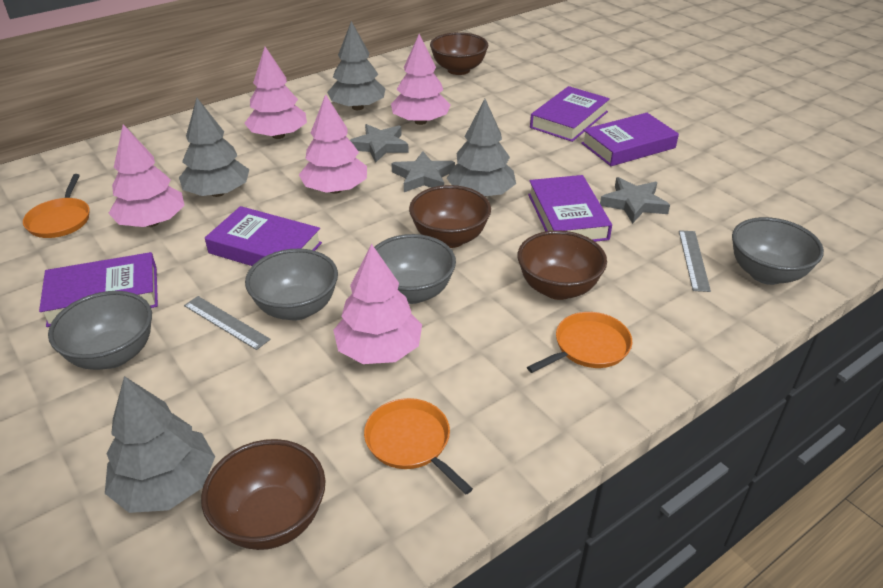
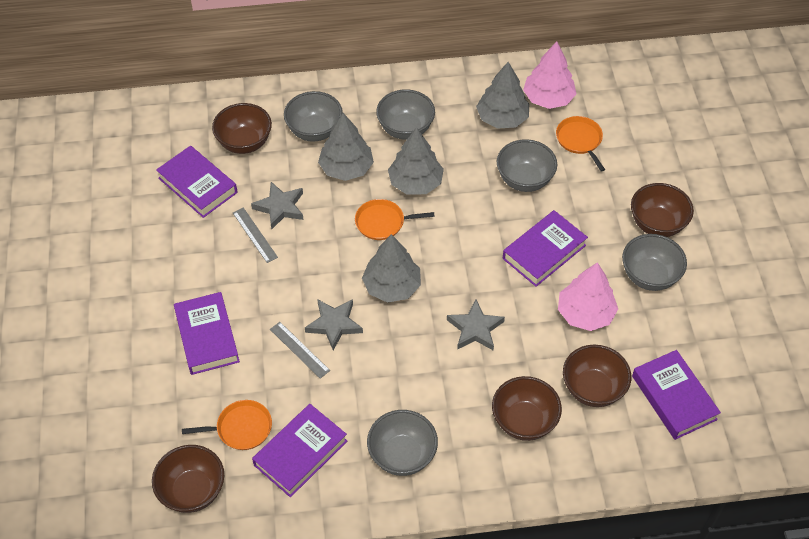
brown bowl: 4 -> 5
grey bowl: 4 -> 5
pink tree: 5 -> 2

